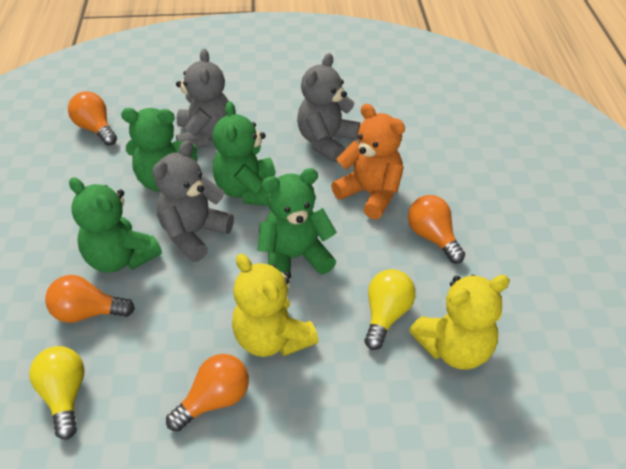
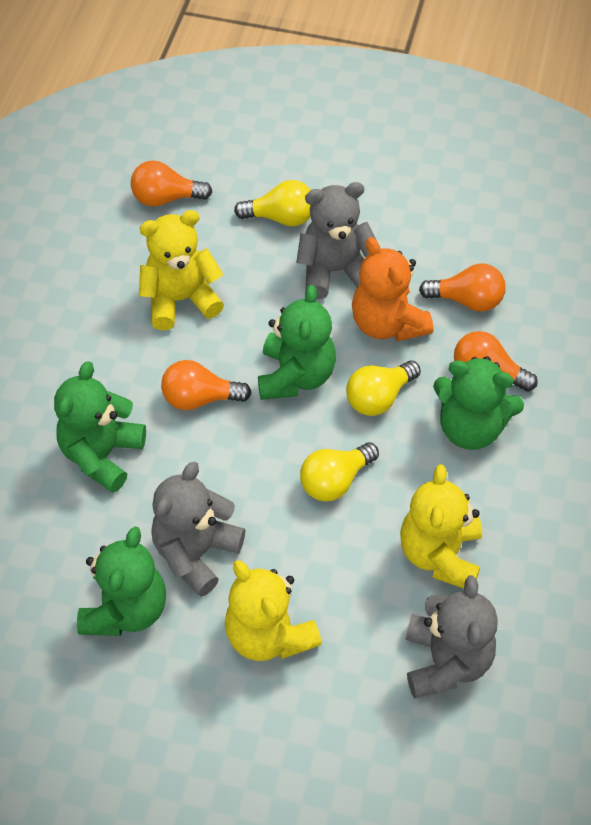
yellow light bulb: 2 -> 3
yellow teddy bear: 2 -> 3

